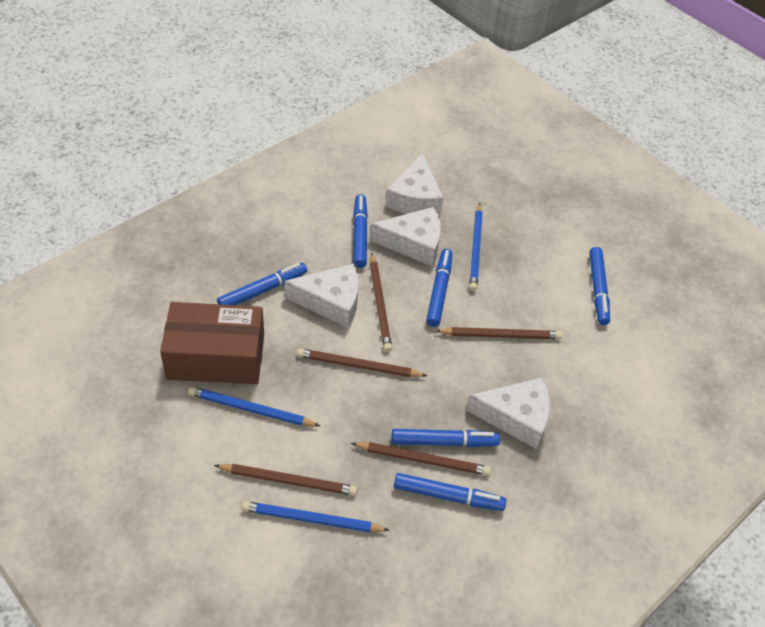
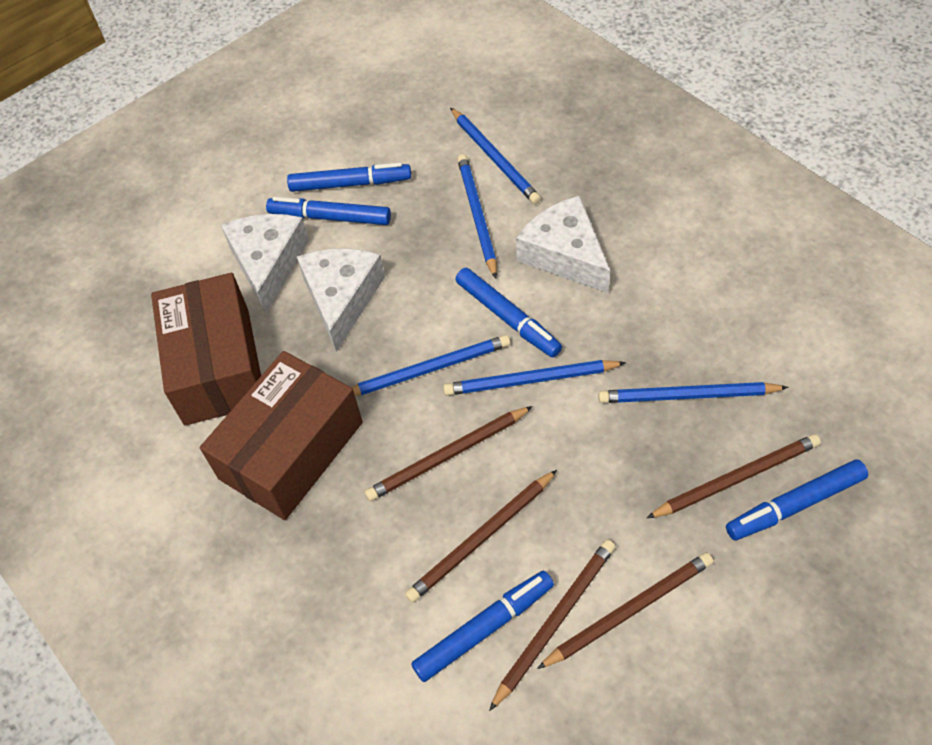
blue marker: 6 -> 5
blue pencil: 3 -> 5
brown box: 1 -> 2
white cheese: 4 -> 3

